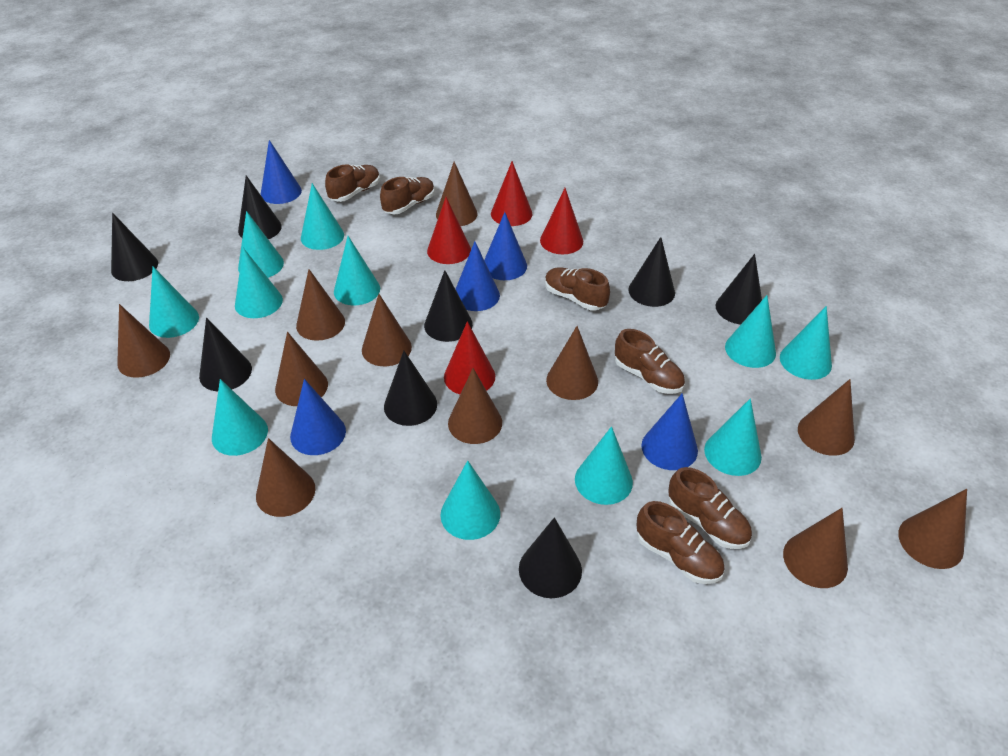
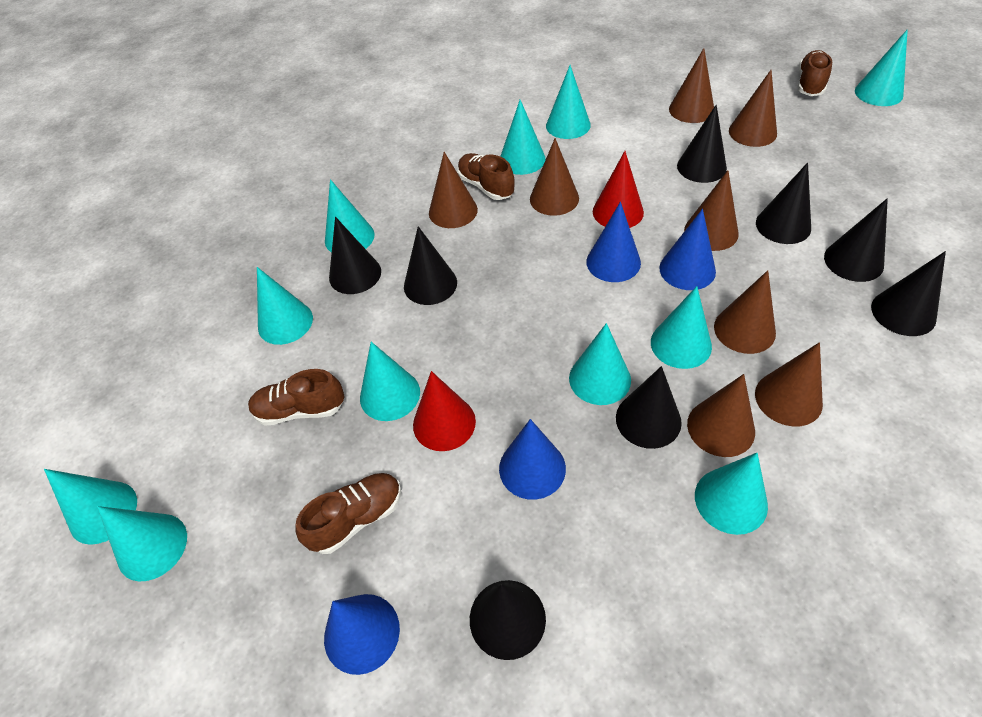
blue cone: 5 -> 4
brown cone: 11 -> 8
brown shoe: 6 -> 4
red cone: 4 -> 2

